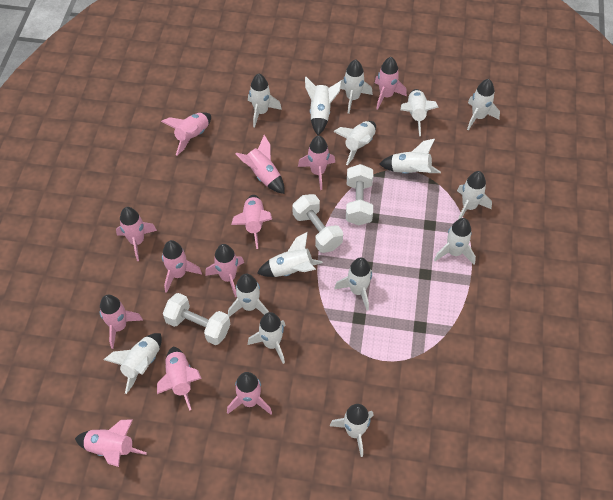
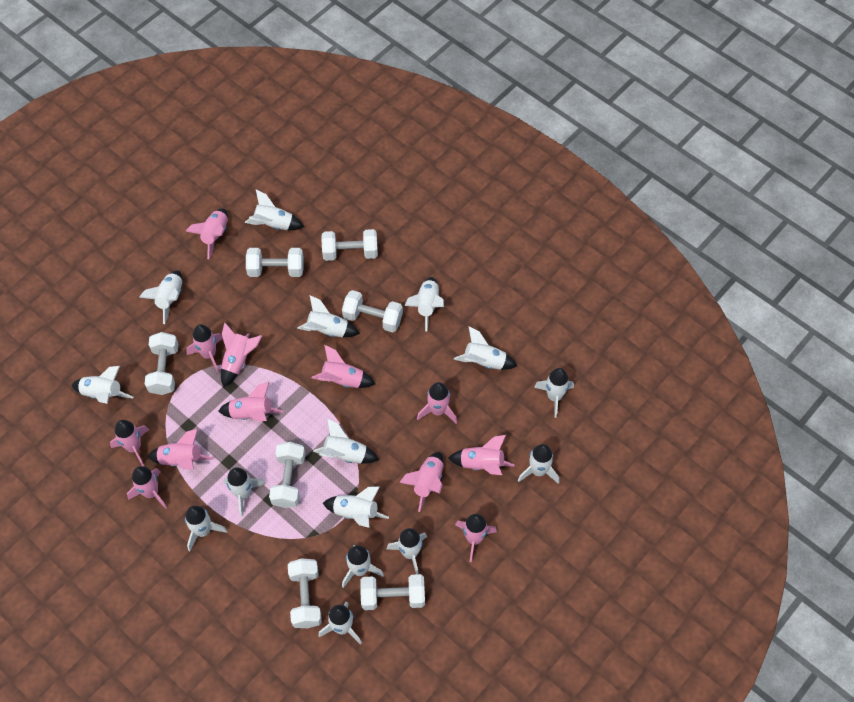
white dumbbell: 3 -> 7

